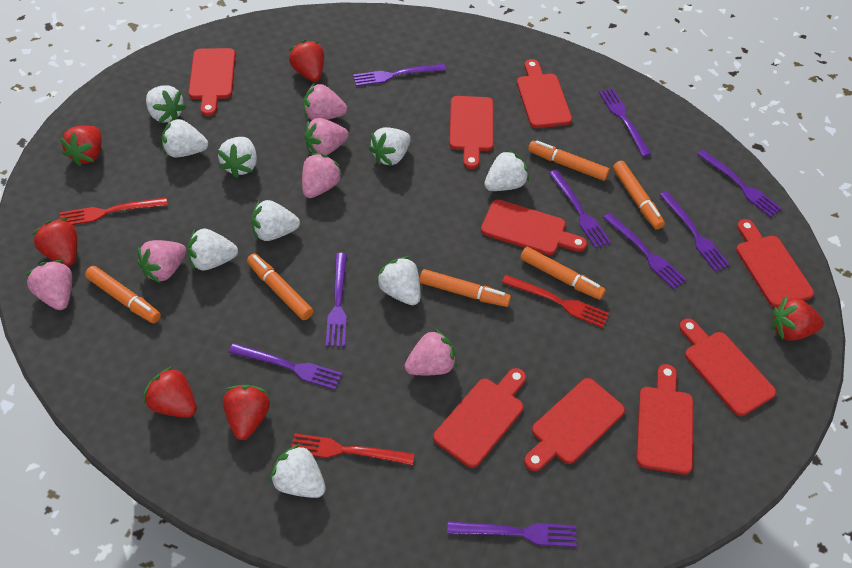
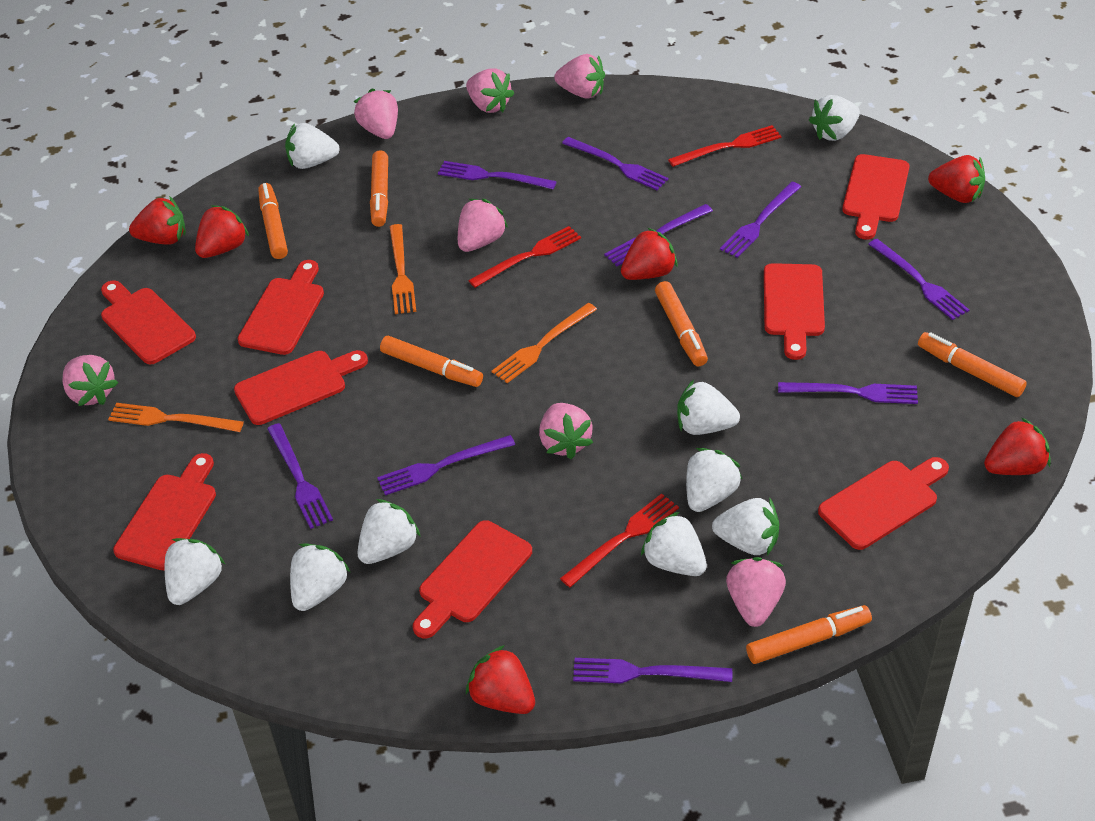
orange fork: 0 -> 3
pink strawberry: 6 -> 7
red cutting board: 9 -> 8

